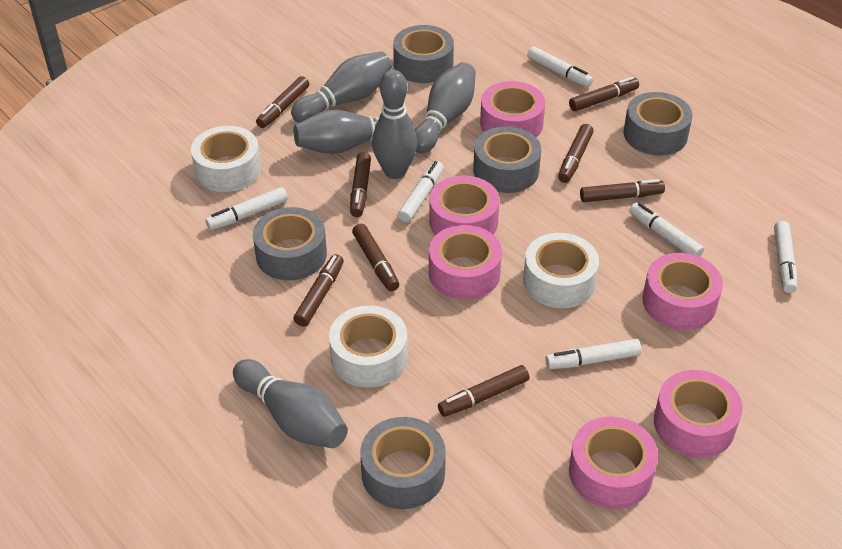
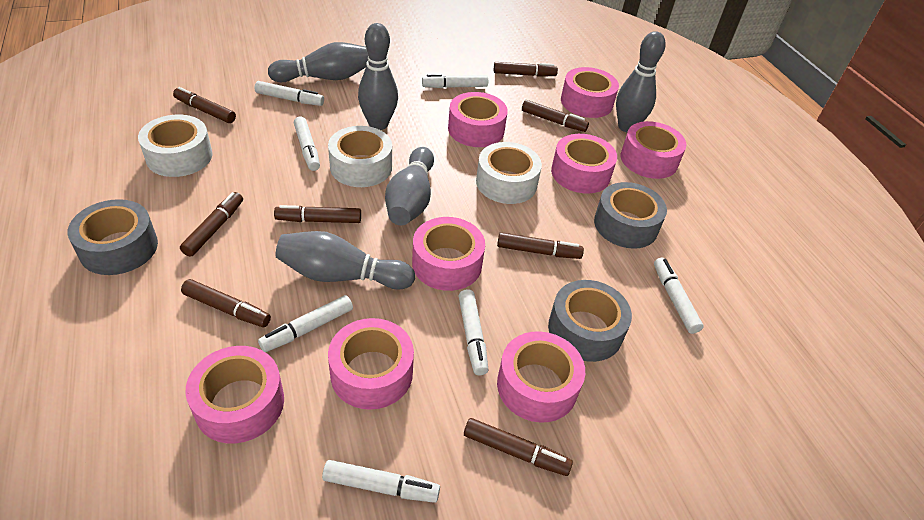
grey tape: 5 -> 3
pink tape: 6 -> 8
white marker: 6 -> 7

